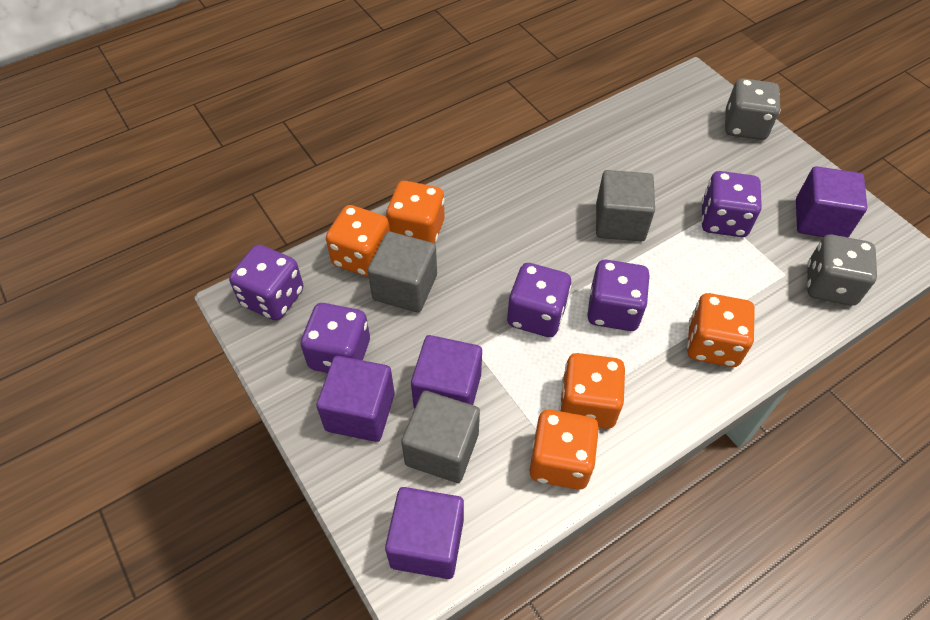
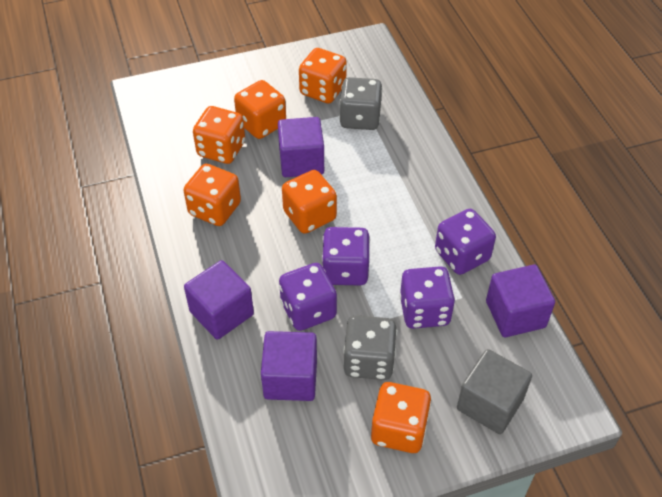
grey cube: 3 -> 1
orange dice: 5 -> 6
purple dice: 5 -> 4

